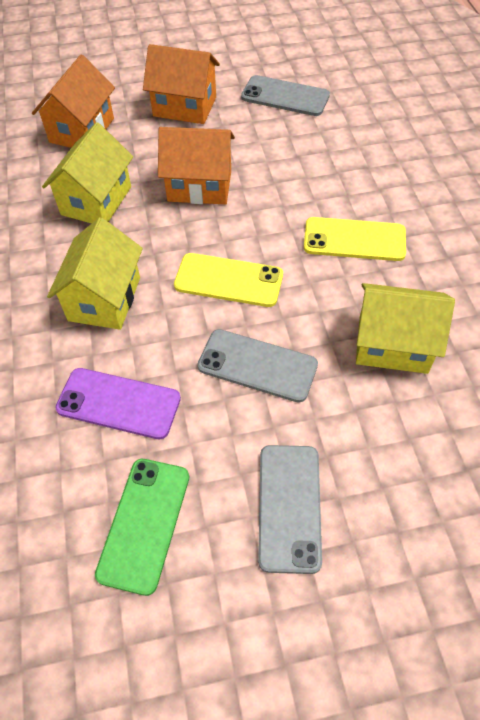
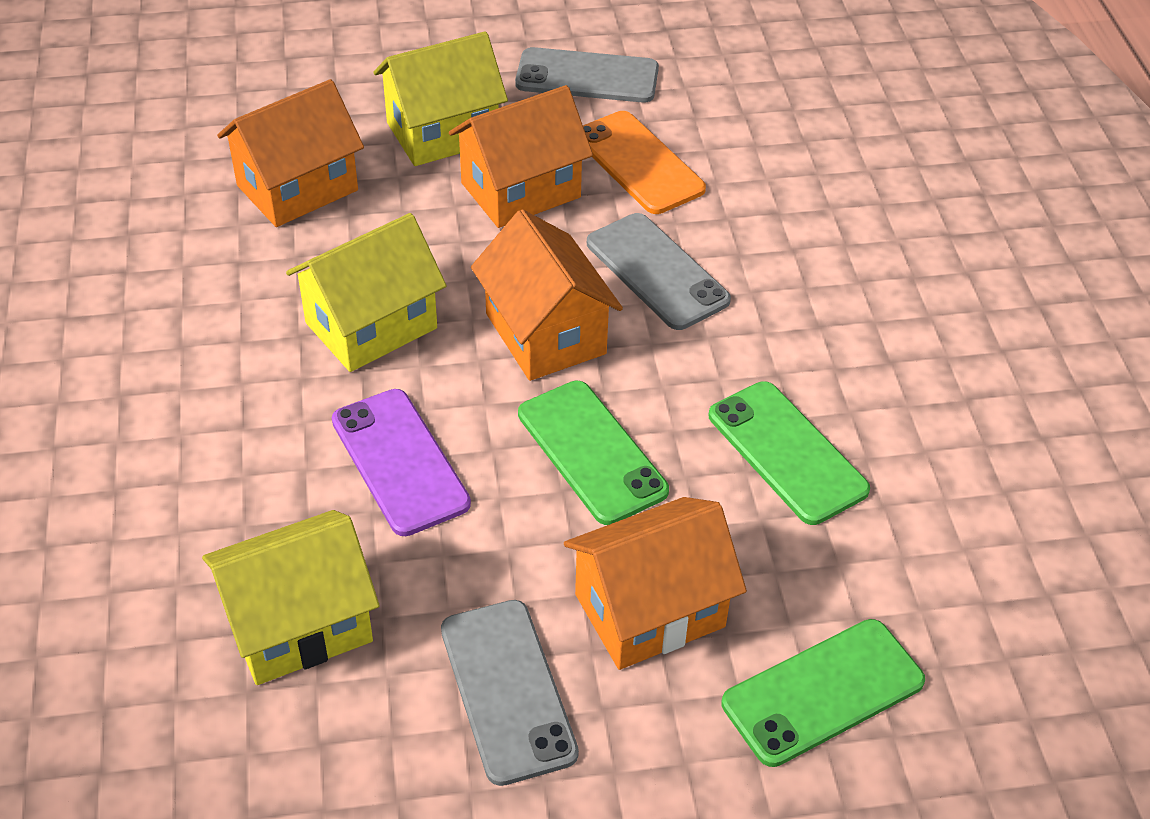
green phone: 1 -> 3
orange house: 3 -> 4
orange phone: 0 -> 1
yellow phone: 2 -> 0

